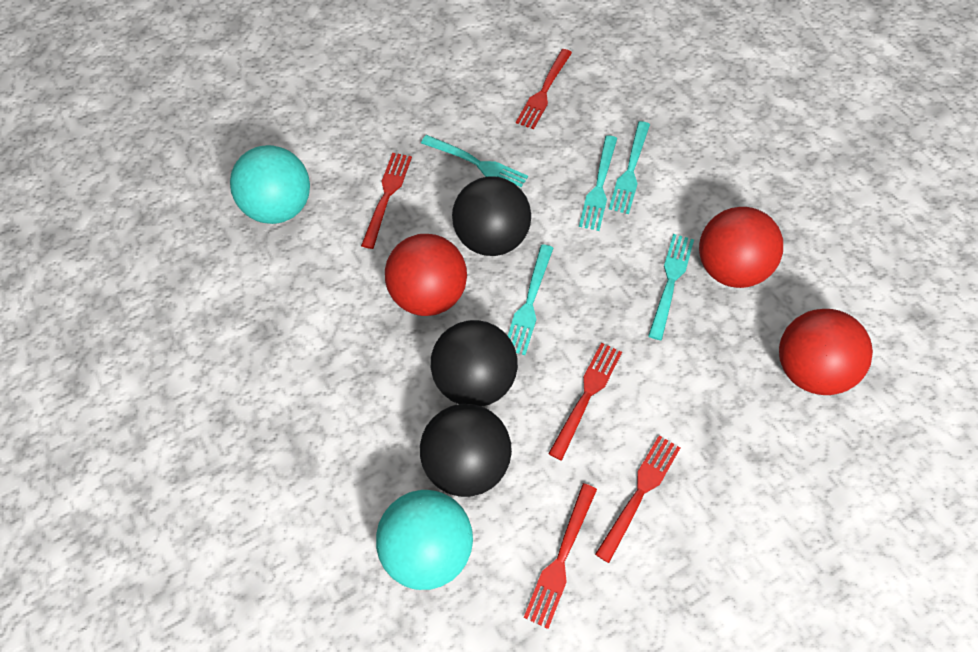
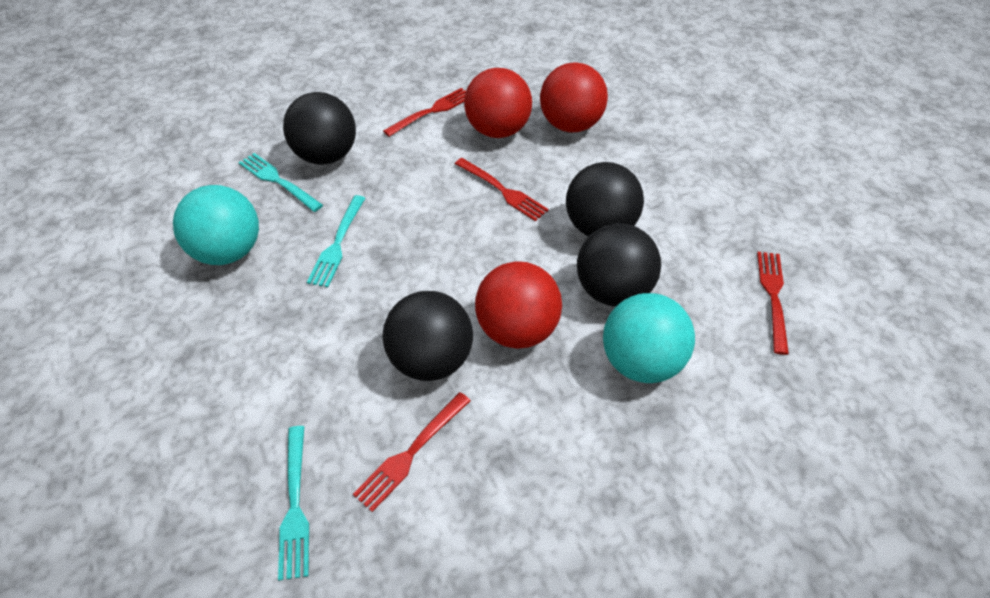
black ball: 3 -> 4
red fork: 5 -> 4
turquoise fork: 5 -> 3

